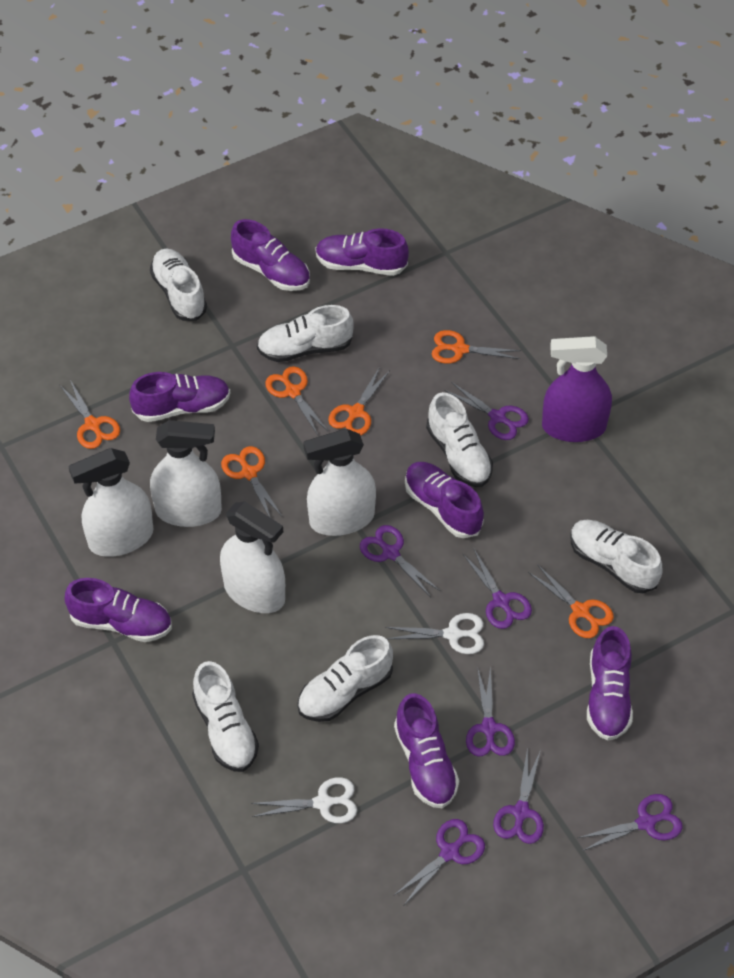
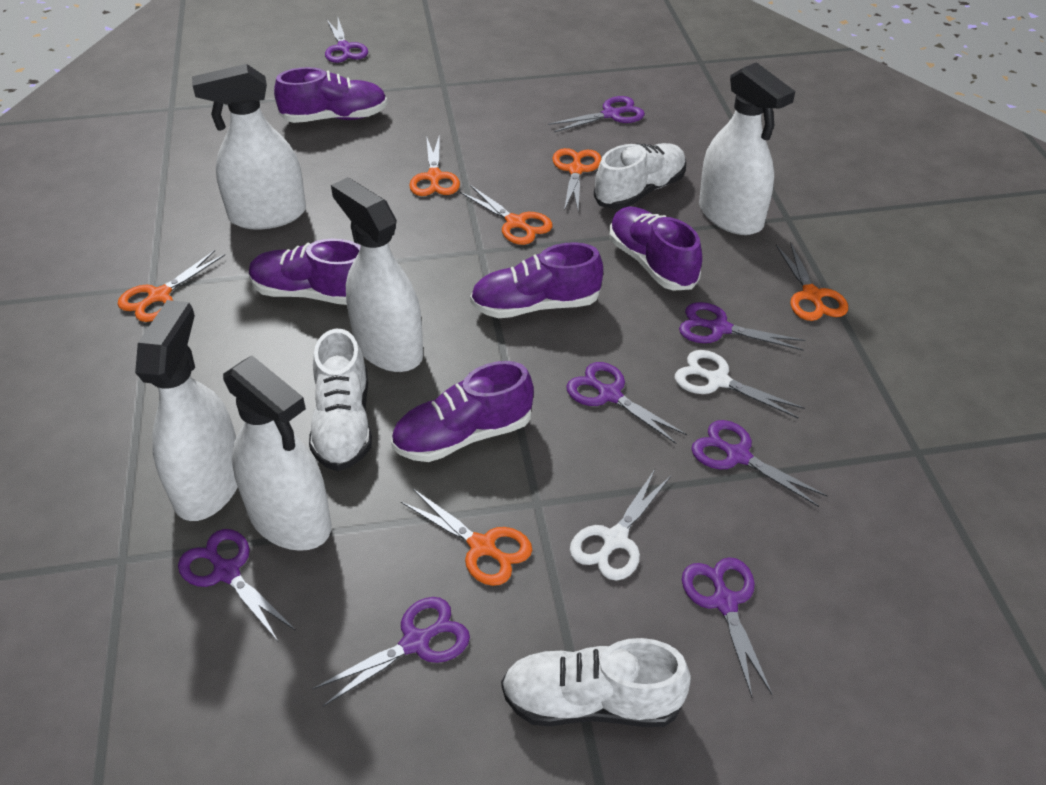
purple scissors: 7 -> 8
purple shoe: 7 -> 5
purple spray bottle: 1 -> 0
white shoe: 6 -> 3
white spray bottle: 4 -> 5

